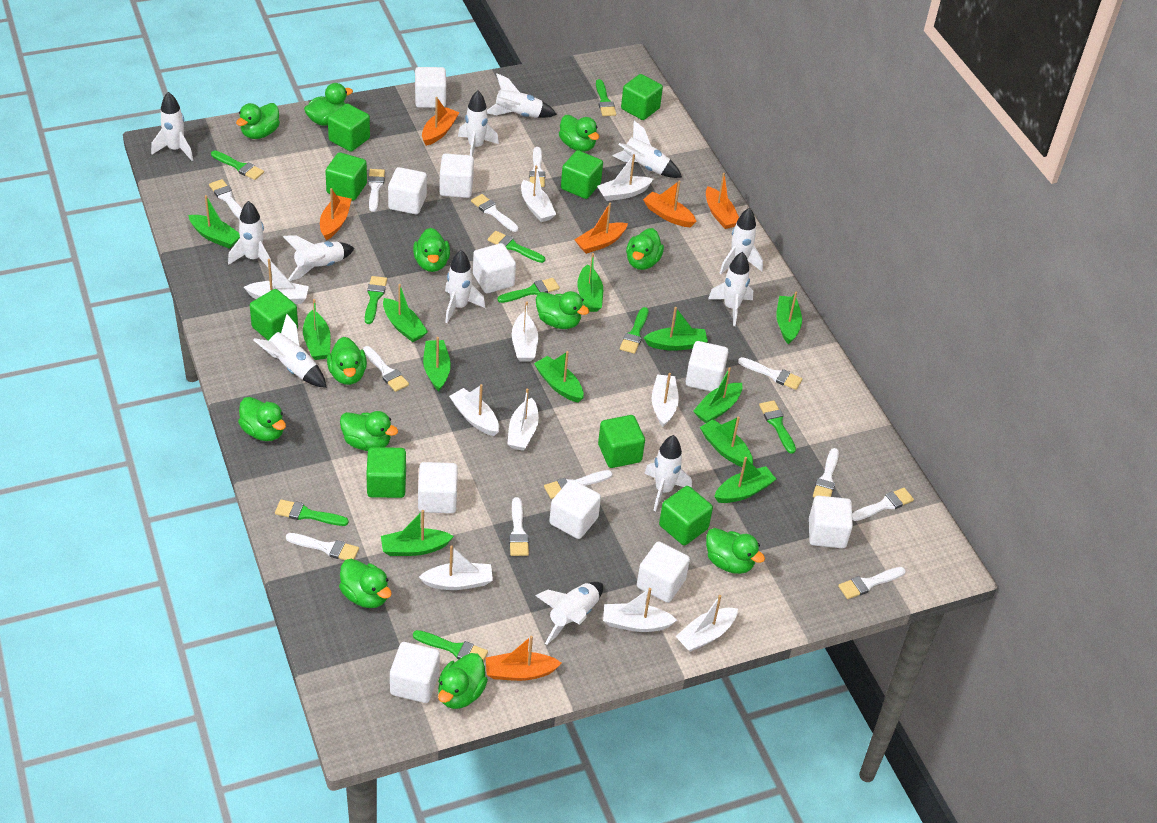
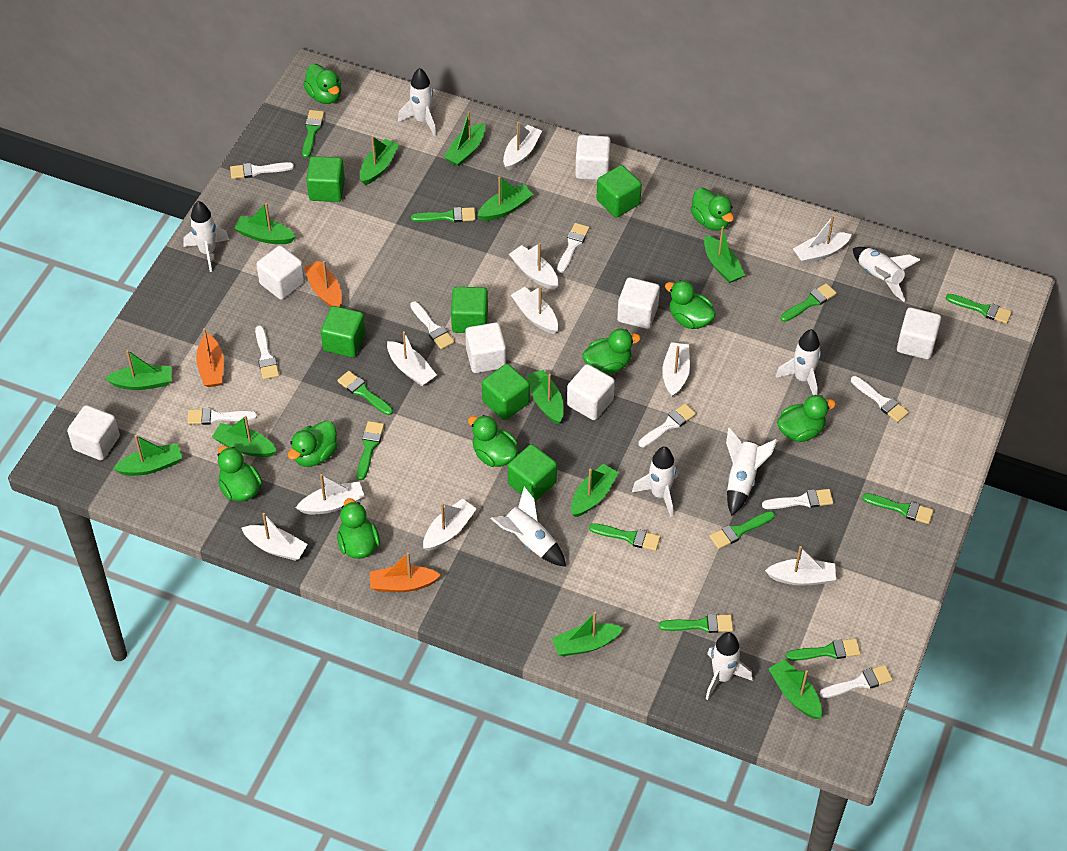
green brush: 9 -> 11
green cube: 8 -> 6
green duck: 12 -> 9
orange boat: 6 -> 3
white brush: 12 -> 9
white cube: 10 -> 7
white rocket: 12 -> 8

